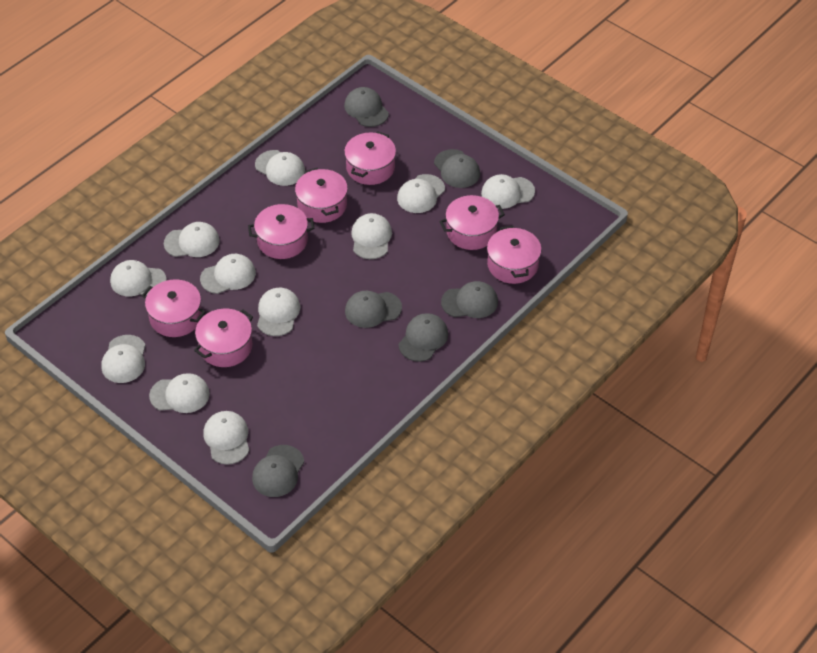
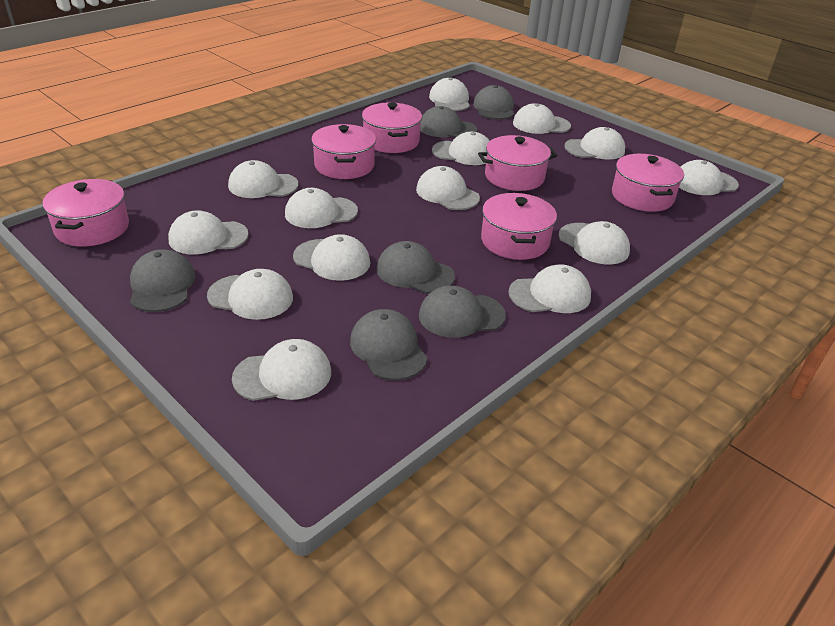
pink pot: 7 -> 6
white cap: 11 -> 14

